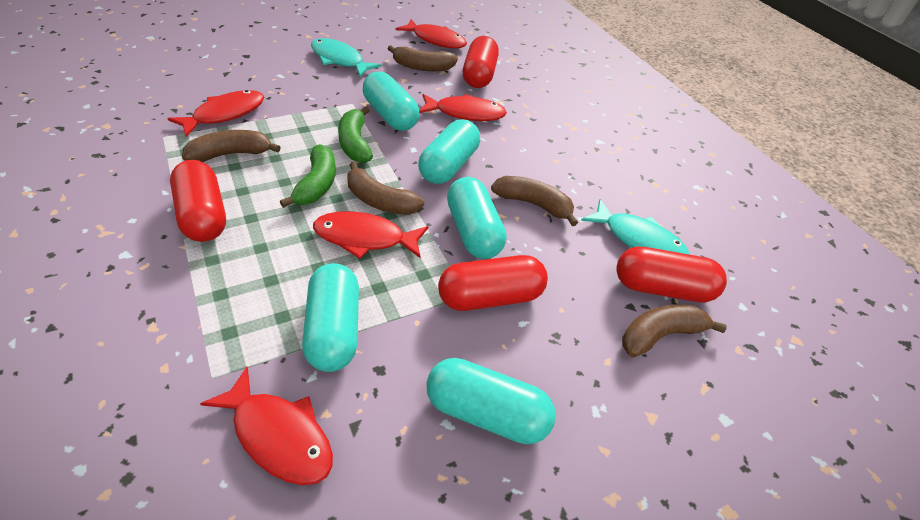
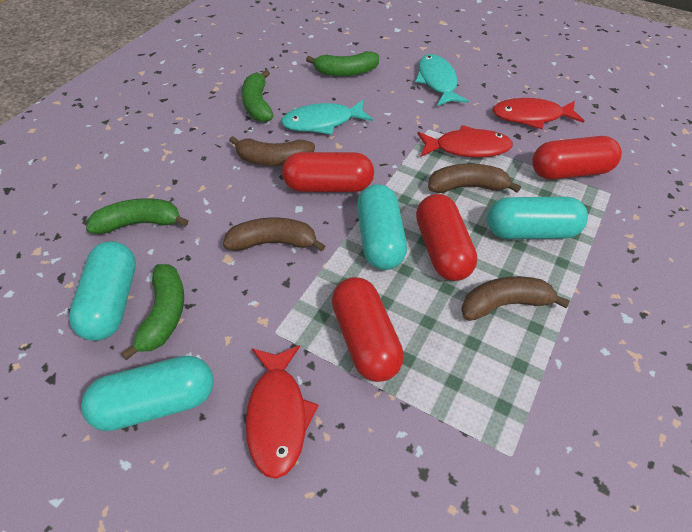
brown banana: 5 -> 4
green banana: 2 -> 4
red fish: 5 -> 3
turquoise capsule: 5 -> 4

